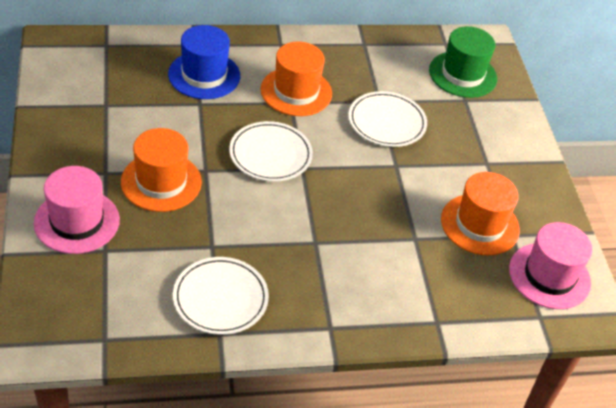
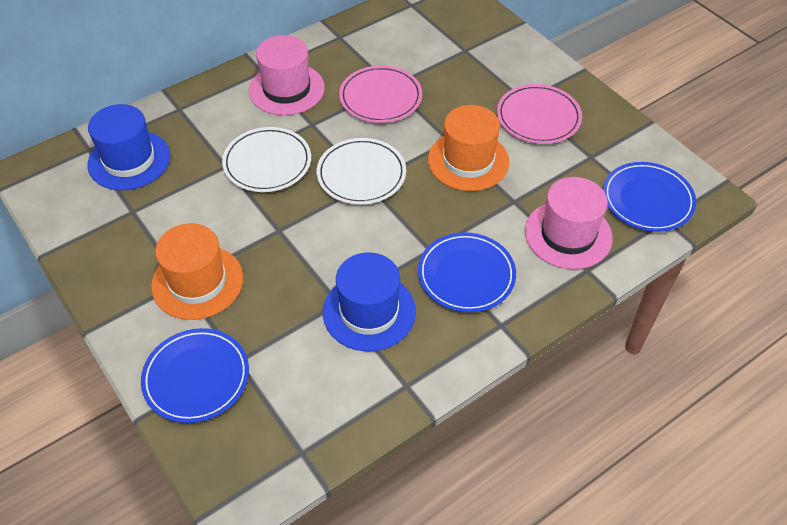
blue hat: 1 -> 2
blue plate: 0 -> 3
green hat: 1 -> 0
orange hat: 3 -> 2
pink plate: 0 -> 2
white plate: 3 -> 2

